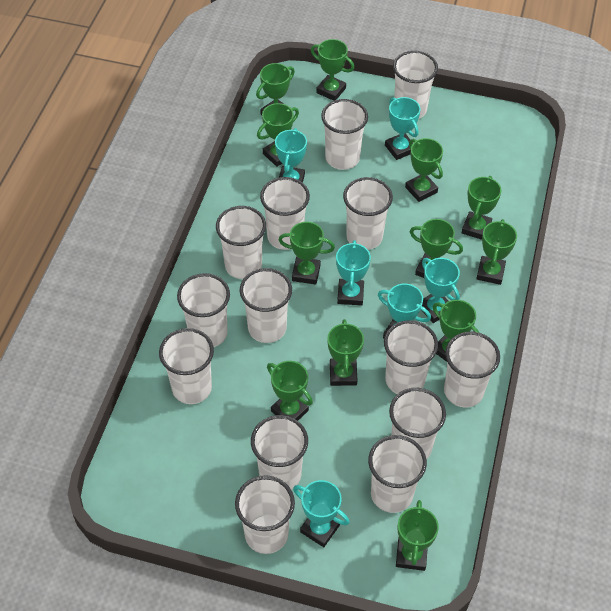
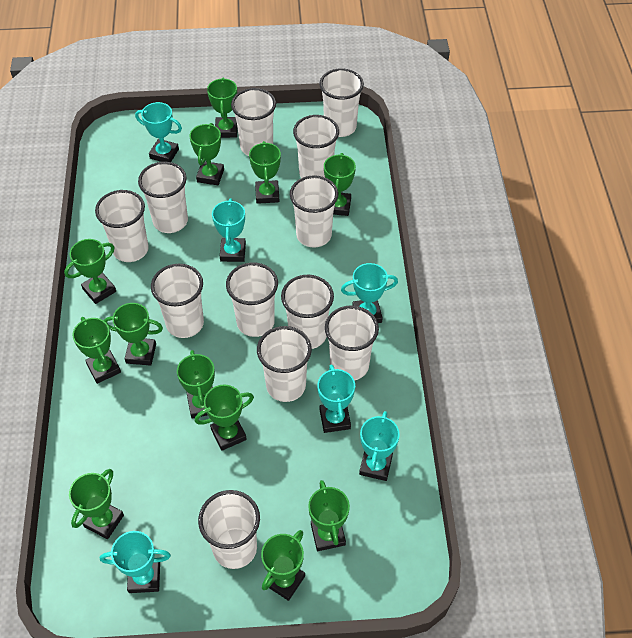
white cup: 14 -> 12

